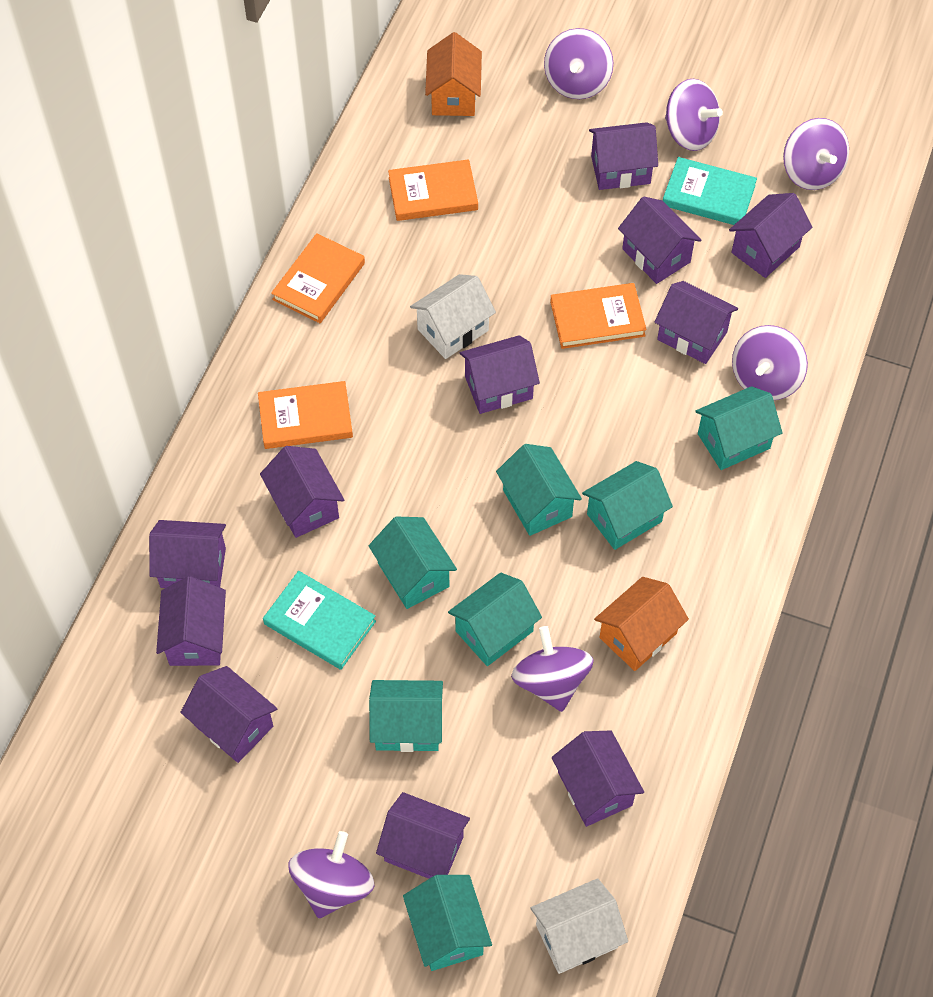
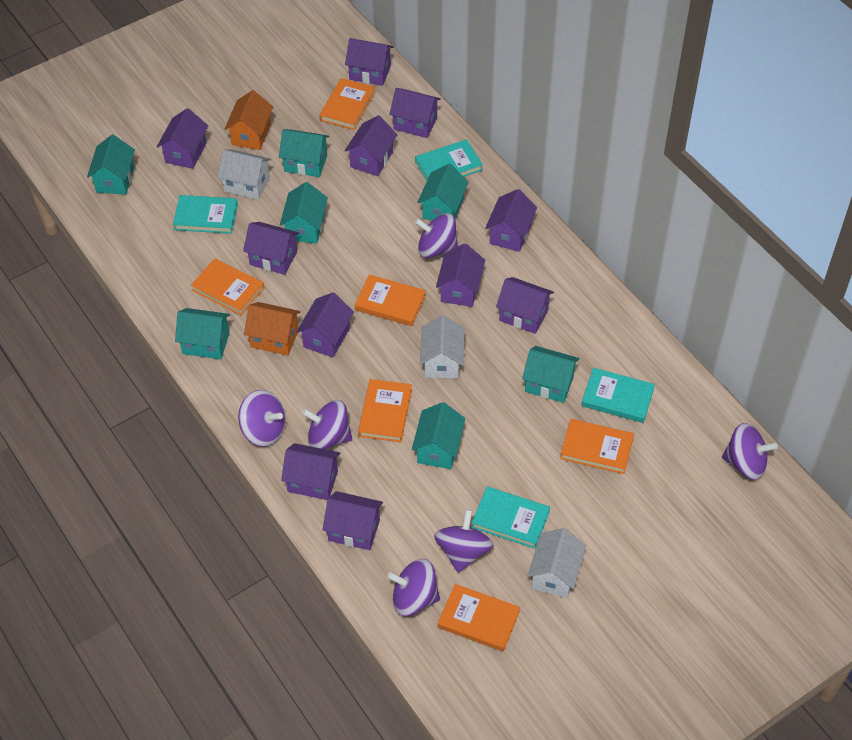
orange book: 4 -> 6
turquoise book: 2 -> 4
white house: 2 -> 3

